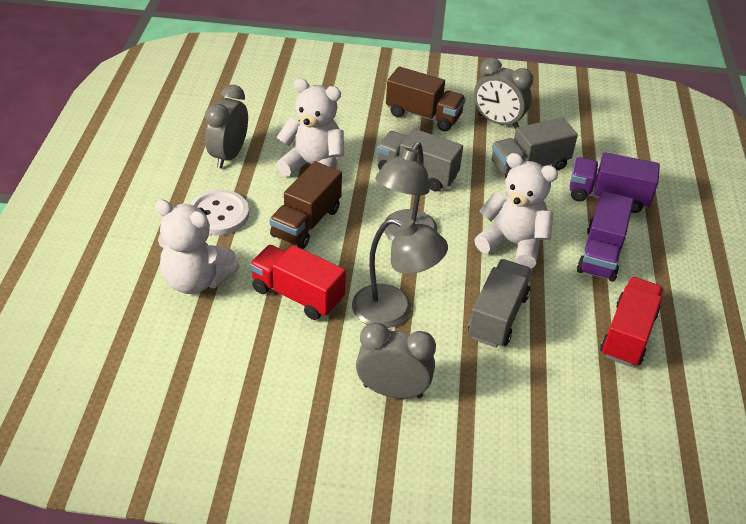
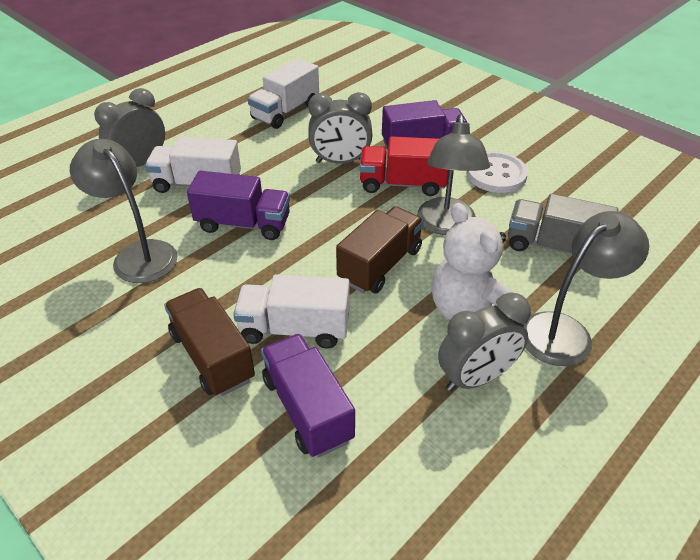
grey lamp: 2 -> 3
grey truck: 3 -> 1
purple truck: 2 -> 3
red truck: 2 -> 1
white teddy bear: 3 -> 1
white truck: 0 -> 3

